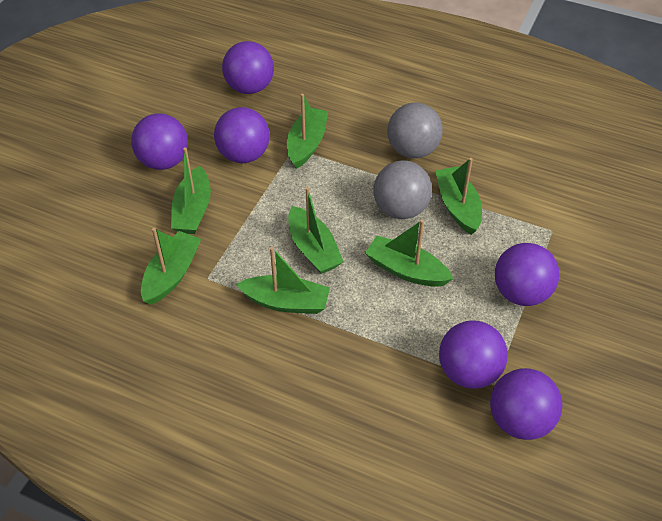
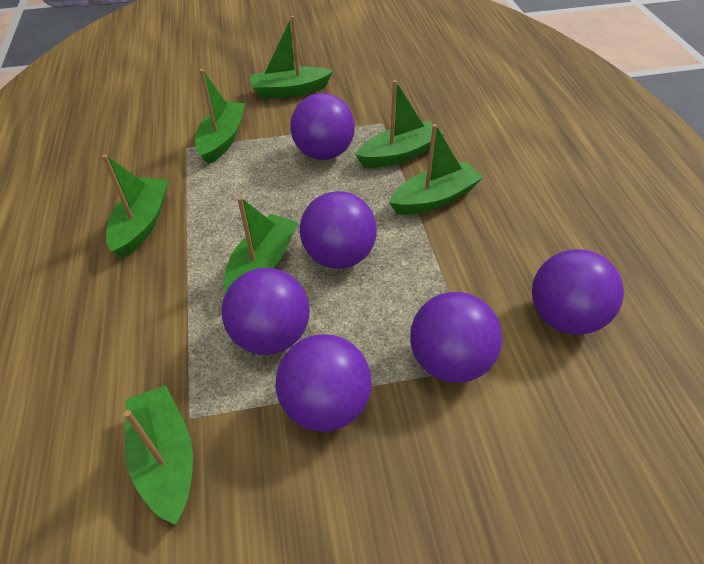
grey ball: 2 -> 0

